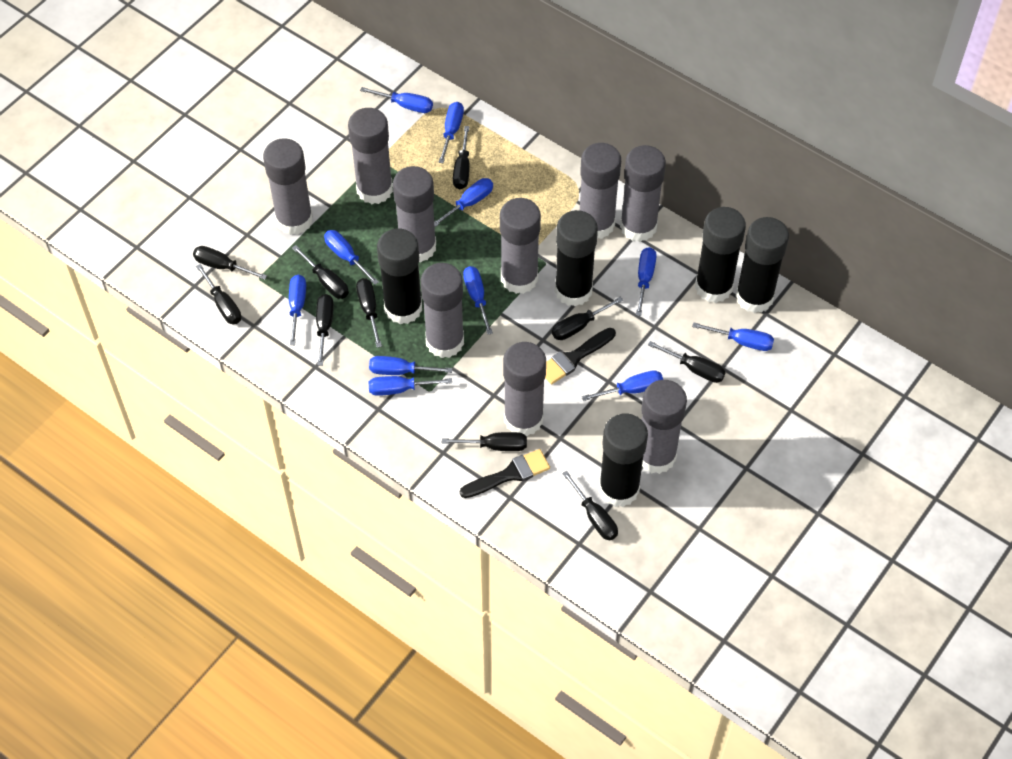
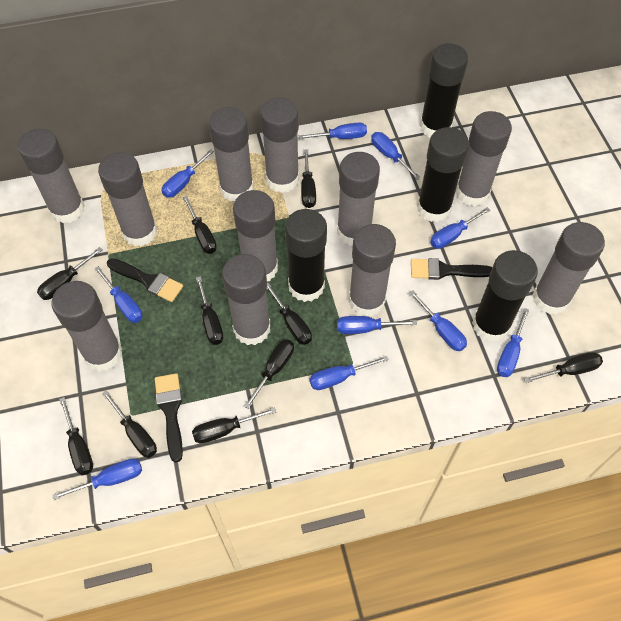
black brush: 2 -> 3
black glue stick: 5 -> 4
blue screwdriver: 11 -> 10
grey glue stick: 9 -> 11

